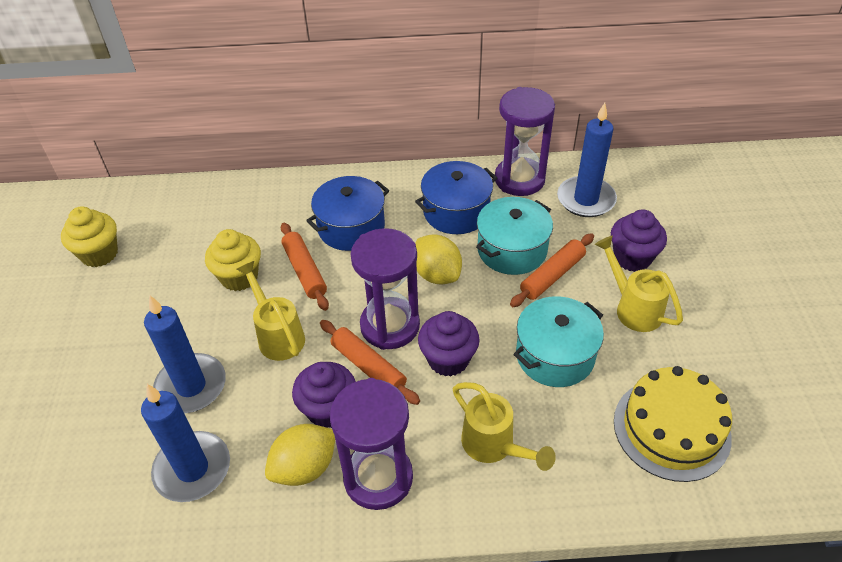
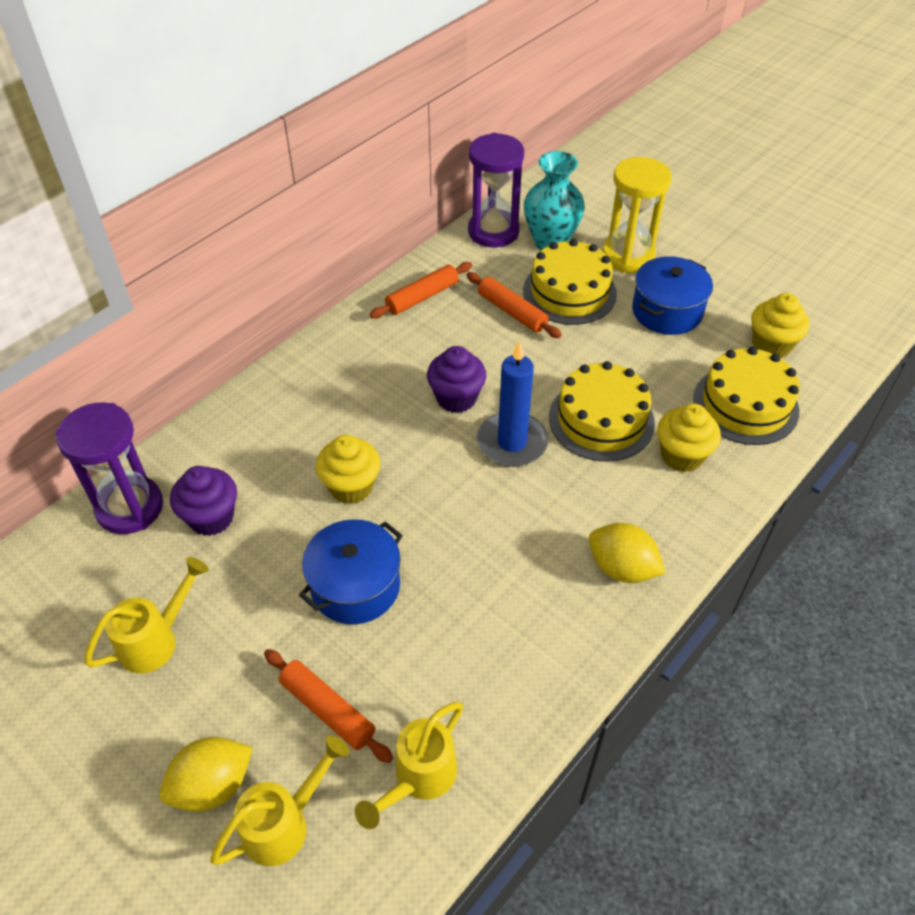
blue candle: 3 -> 1
purple cupcake: 3 -> 2
purple hourglass: 3 -> 2
turquoise pot: 2 -> 0
turquoise vase: 0 -> 1
yellow cake: 1 -> 3
yellow cupcake: 2 -> 3
yellow hourglass: 0 -> 1

